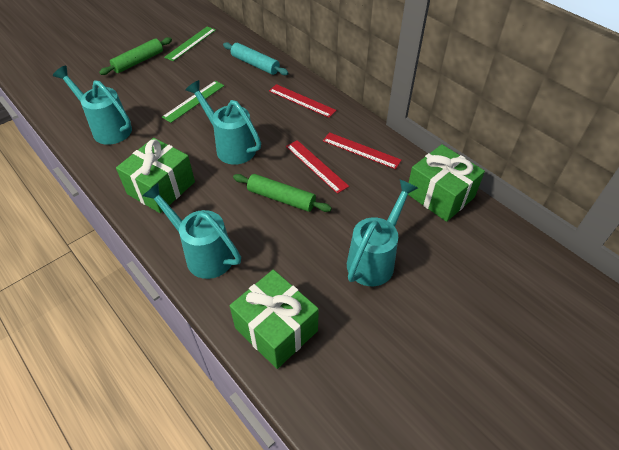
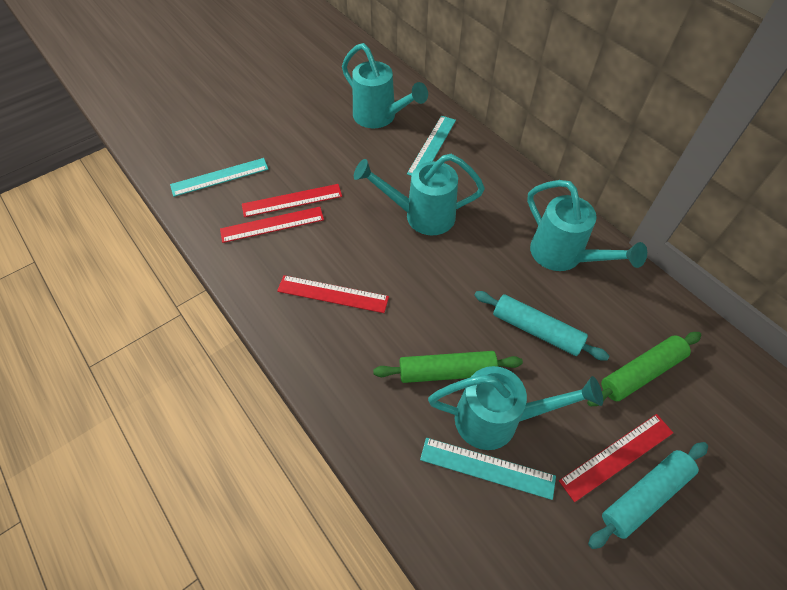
green gift: 3 -> 0
green ruler: 2 -> 0
red ruler: 3 -> 4
turquoise rolling pin: 1 -> 2
turquoise ruler: 0 -> 3

